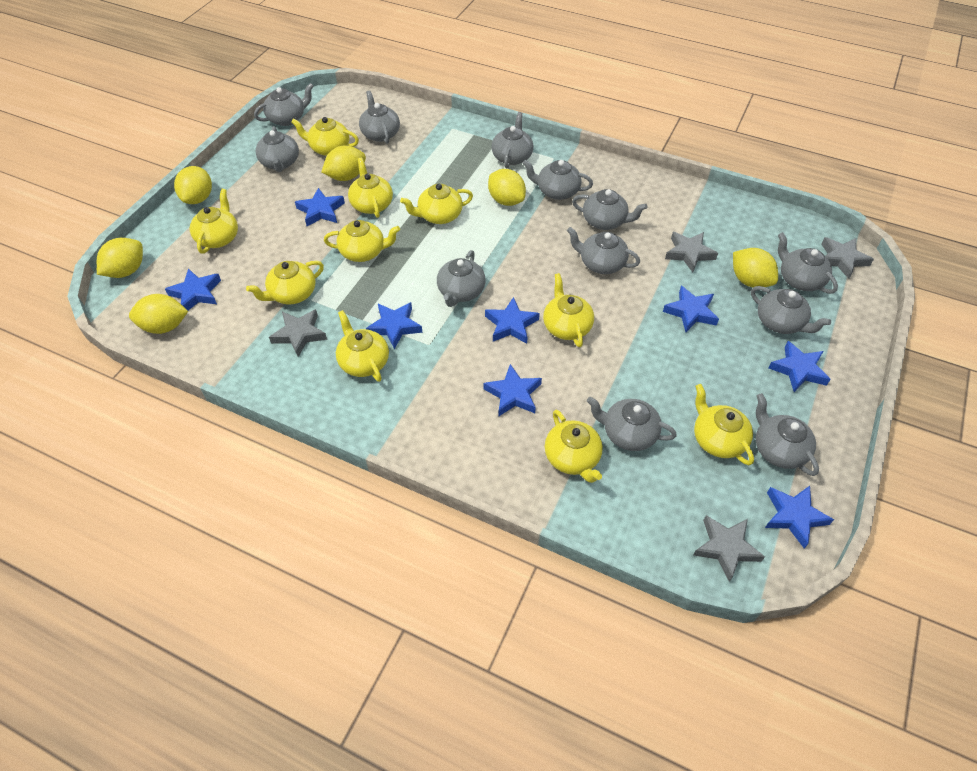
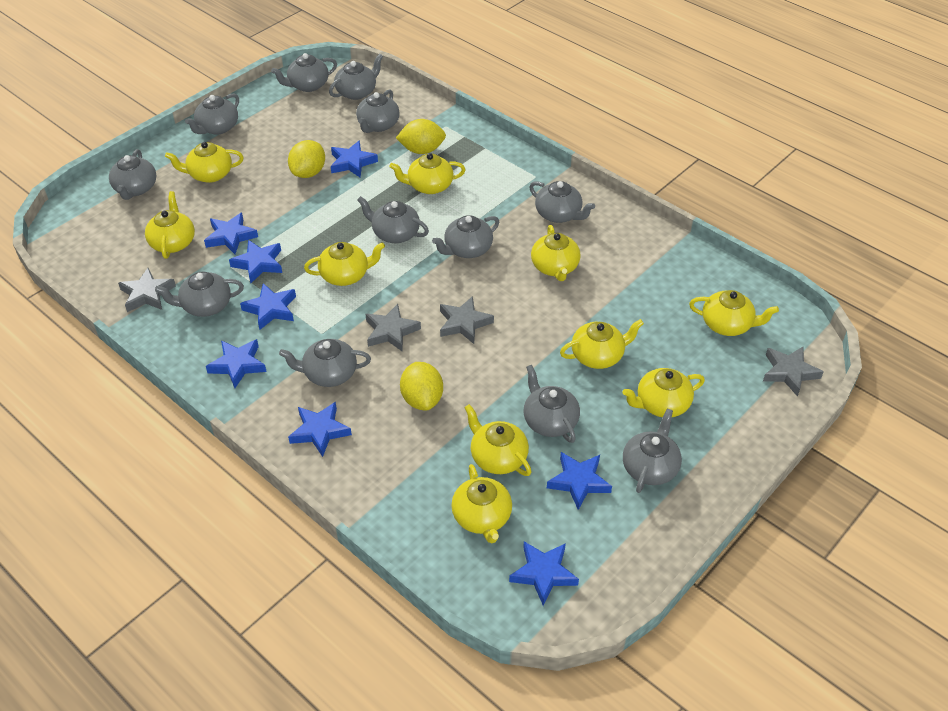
yellow lemon: 6 -> 3

